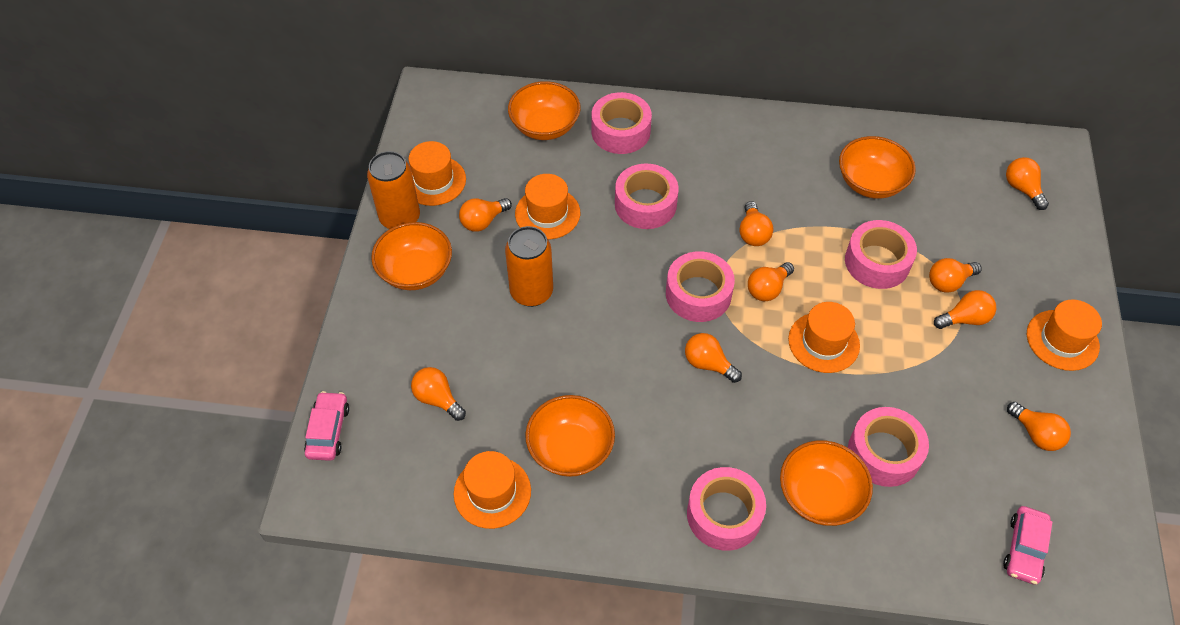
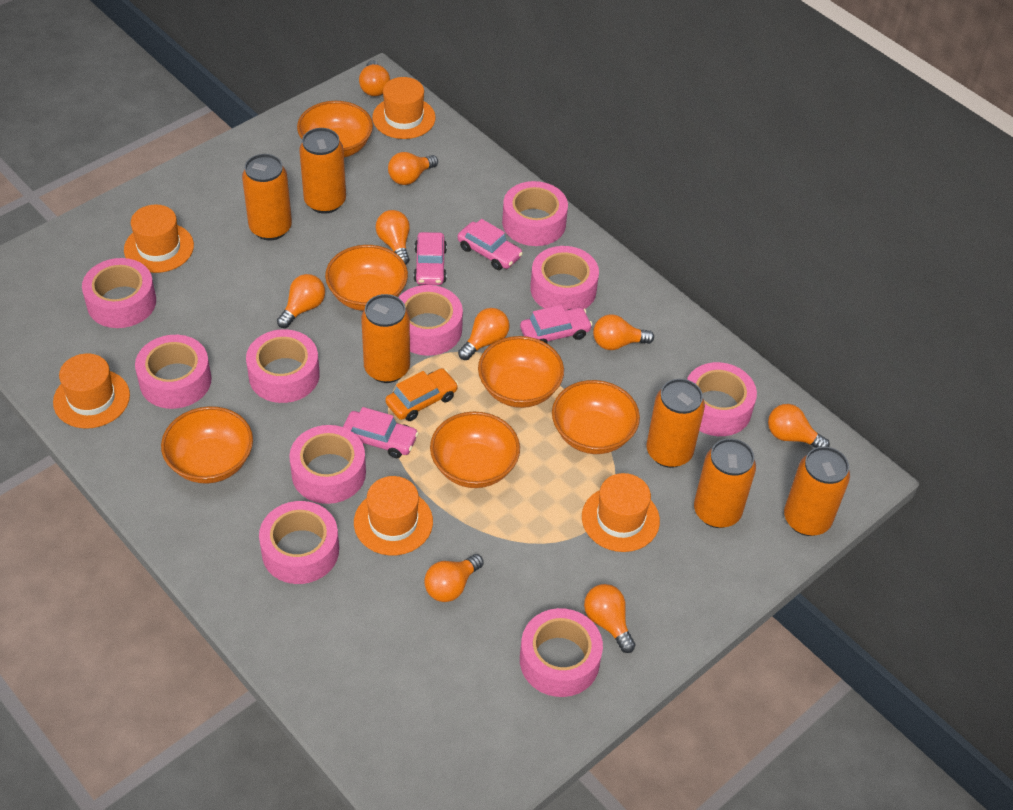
orange bowl: 5 -> 6
orange can: 2 -> 6
orange car: 0 -> 1
pink car: 2 -> 4
pink tape: 6 -> 10

